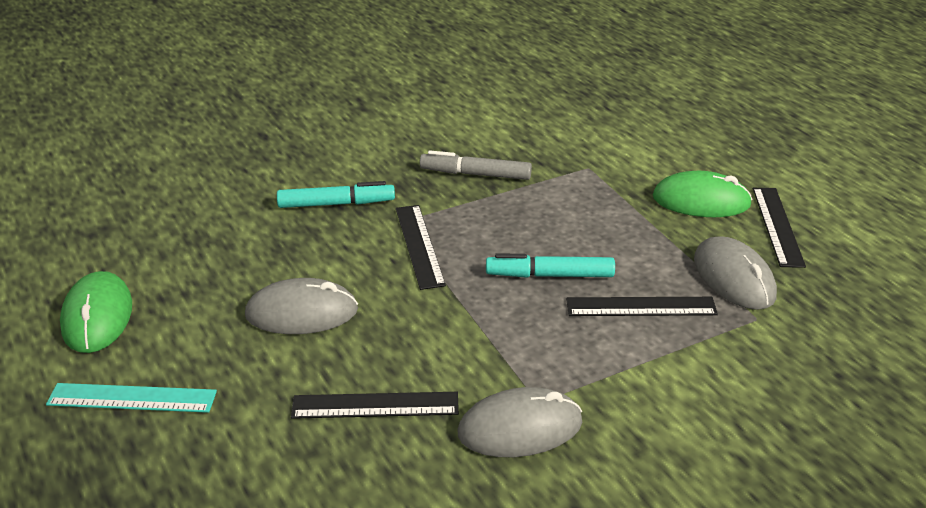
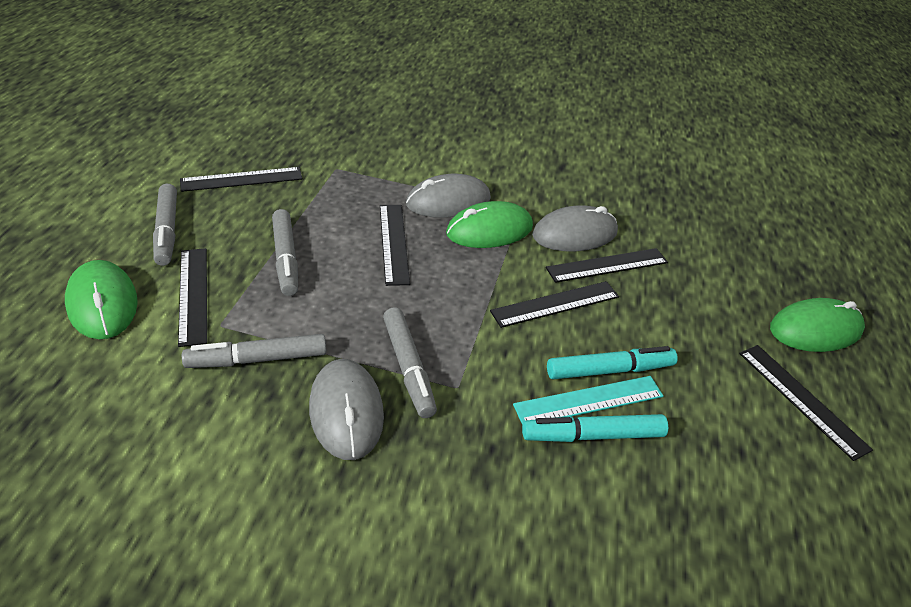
black ruler: 4 -> 6
green mouse: 2 -> 3
grey marker: 1 -> 4

